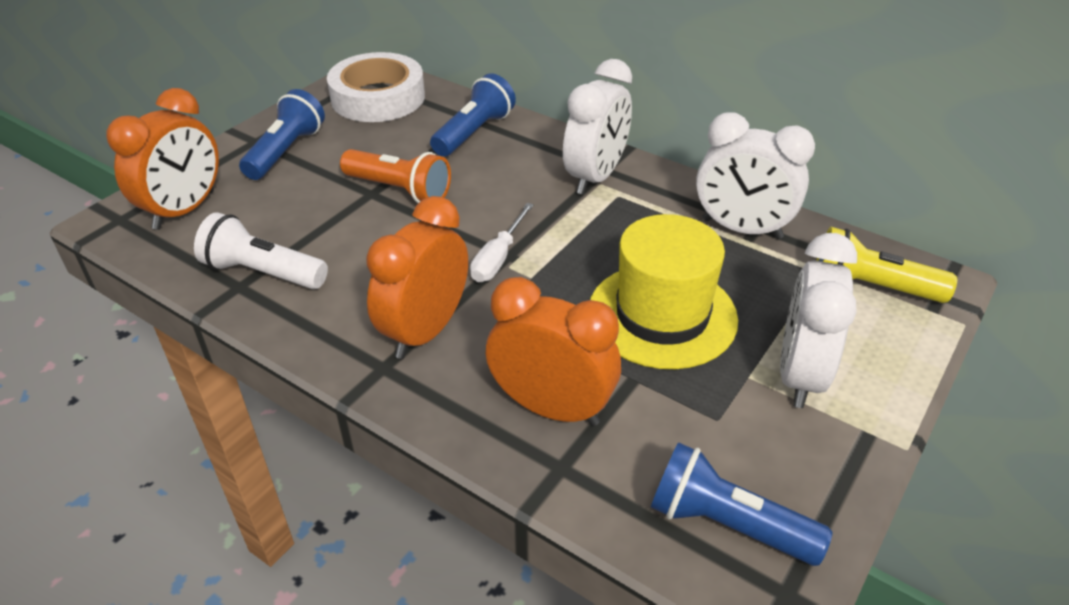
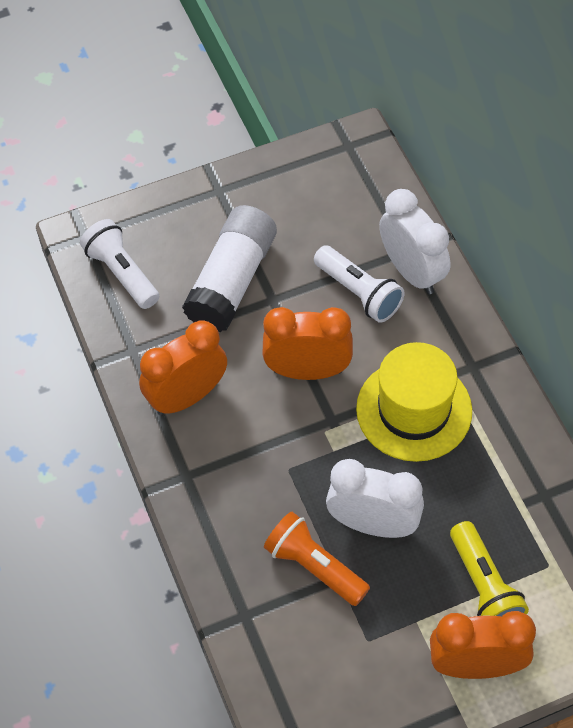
blue flashlight: 3 -> 0
white clock: 3 -> 2
white flashlight: 1 -> 2
white glue stick: 0 -> 1
white screwdriver: 1 -> 0
white tape: 1 -> 0

